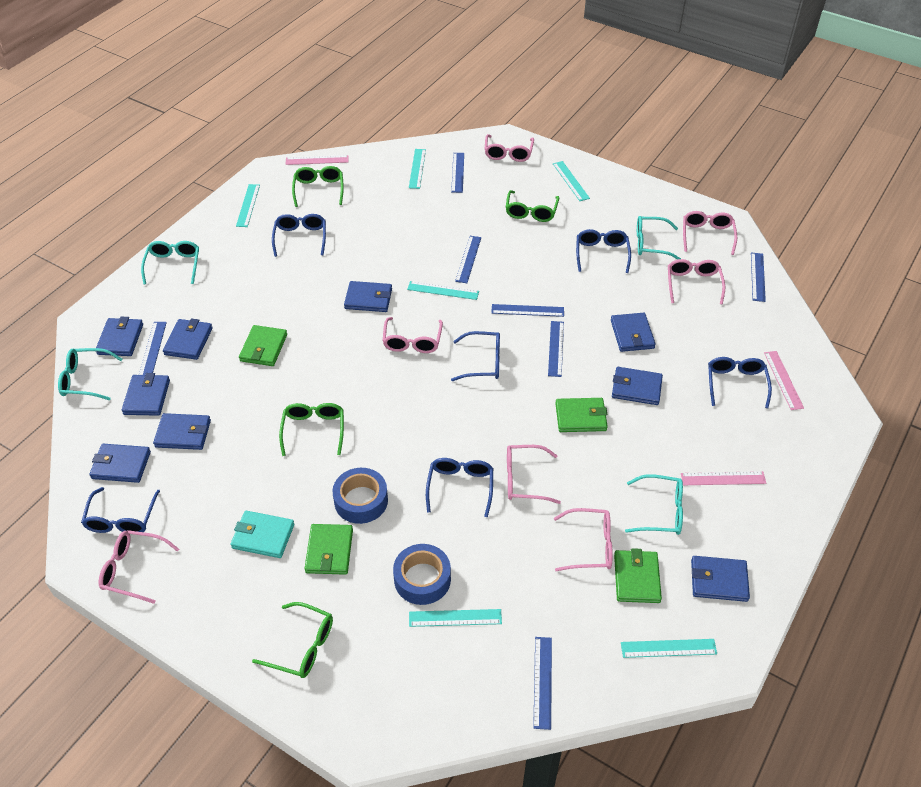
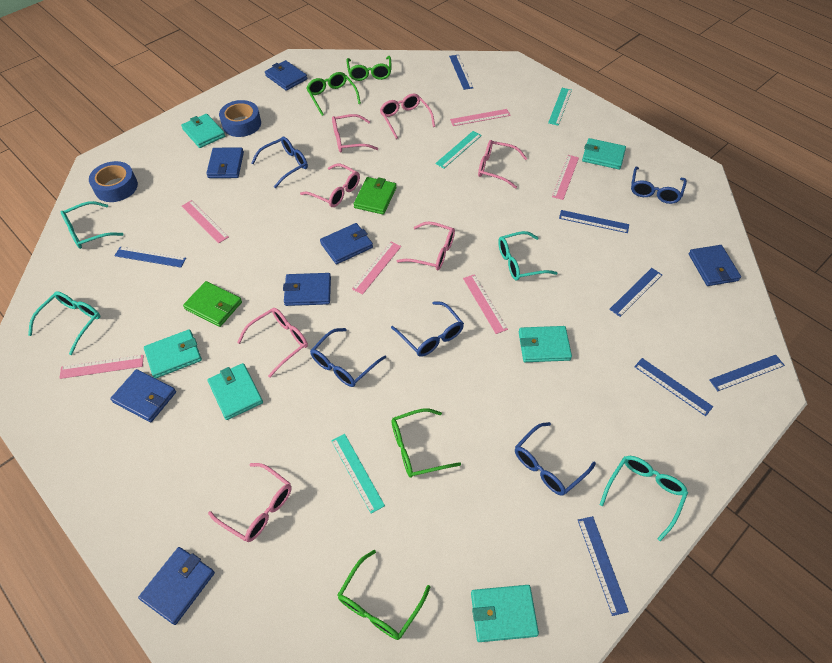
blue glasses: 6 -> 5
blue wallet: 9 -> 7
green wallet: 4 -> 2
pink ruler: 3 -> 6
turquoise ruler: 6 -> 3
turquoise wallet: 1 -> 6

